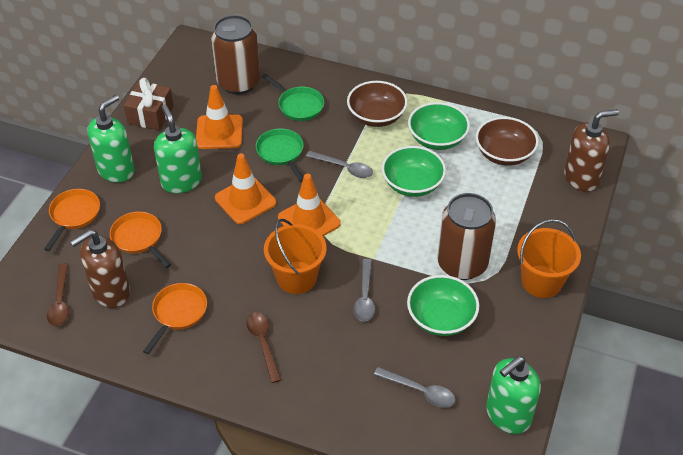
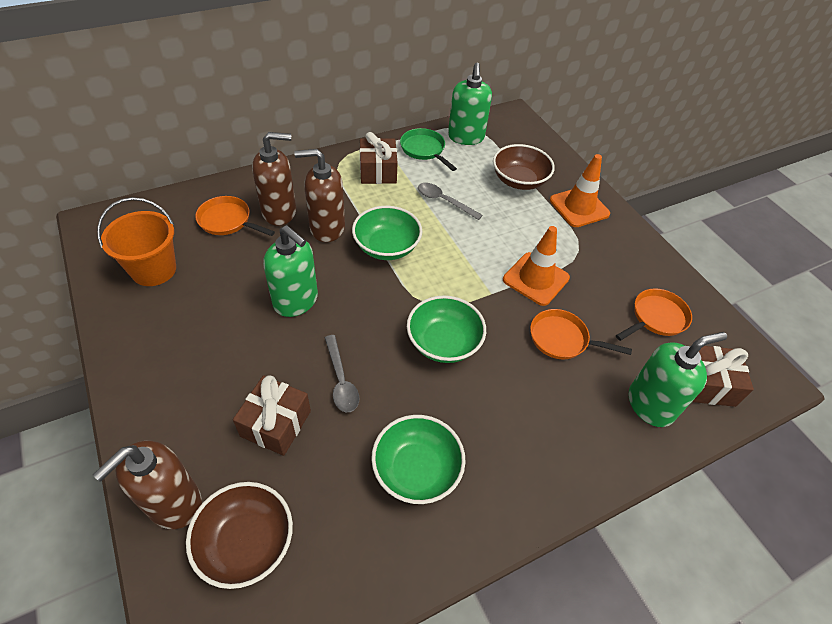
brown can: 2 -> 0
brown gift: 1 -> 3
brown soap dispenser: 2 -> 3
brown spoon: 2 -> 0
green pan: 2 -> 1
grey spoon: 3 -> 2
orange bucket: 2 -> 1
orange traffic cone: 3 -> 2

